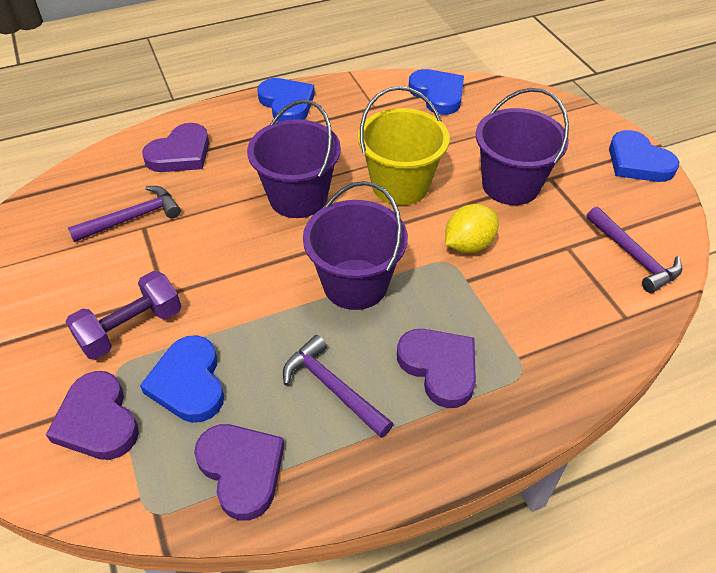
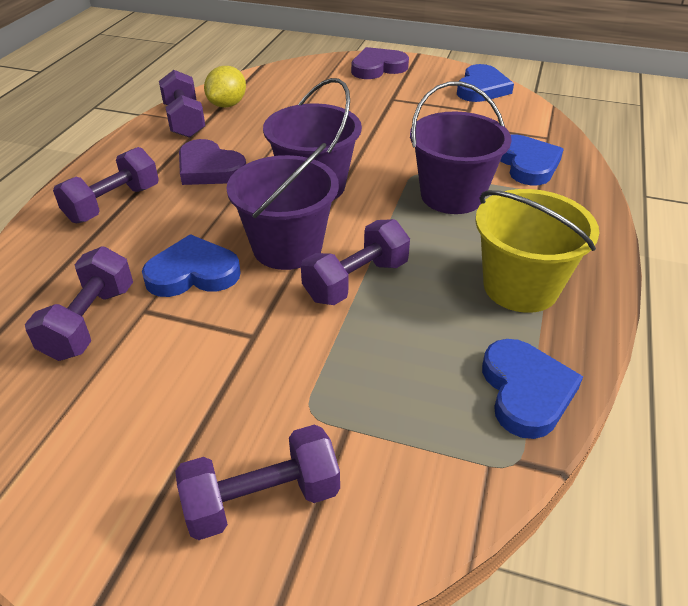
purple dumbbell: 1 -> 5
purple hammer: 3 -> 0
purple heart: 4 -> 2

